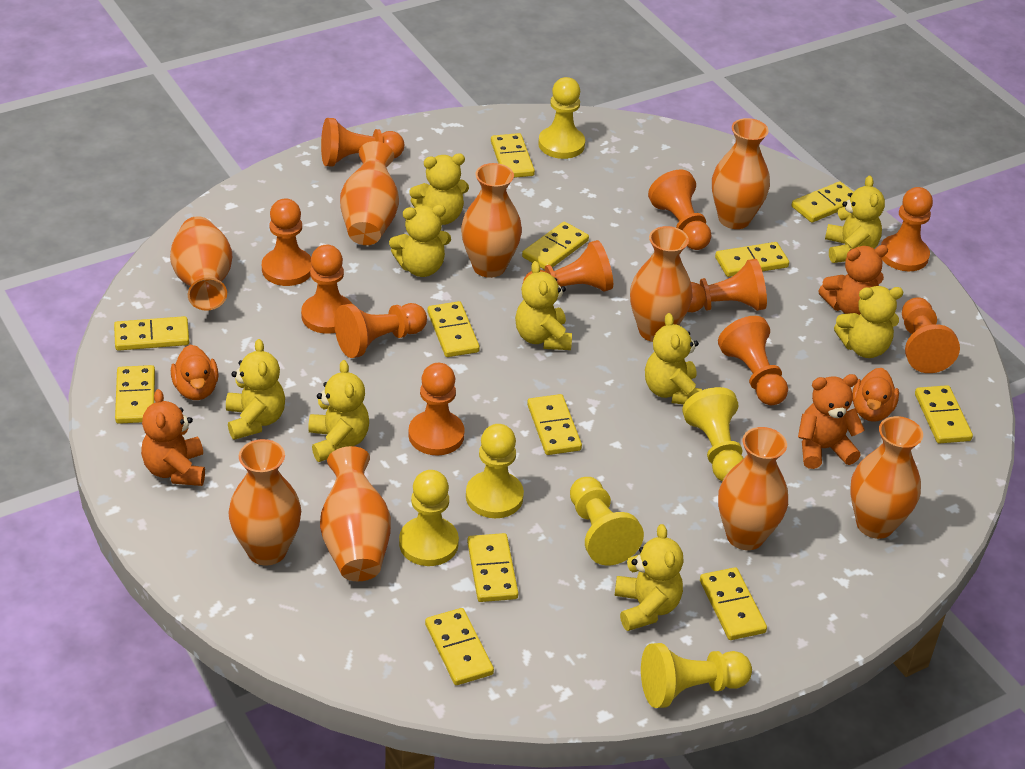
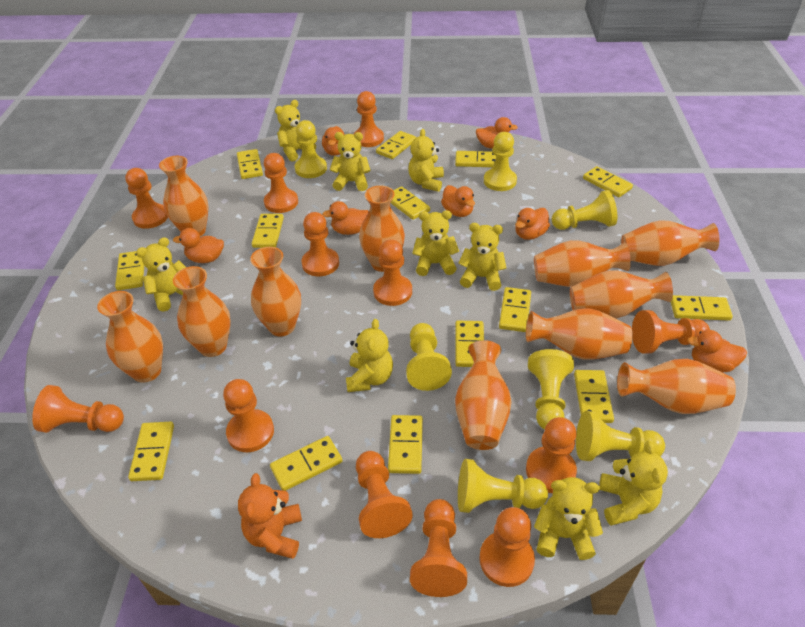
orange duck: 2 -> 7
orange pawn: 11 -> 12
orange teddy bear: 3 -> 1
orange vase: 9 -> 11
yellow domino: 12 -> 14
yellow pawn: 6 -> 7

